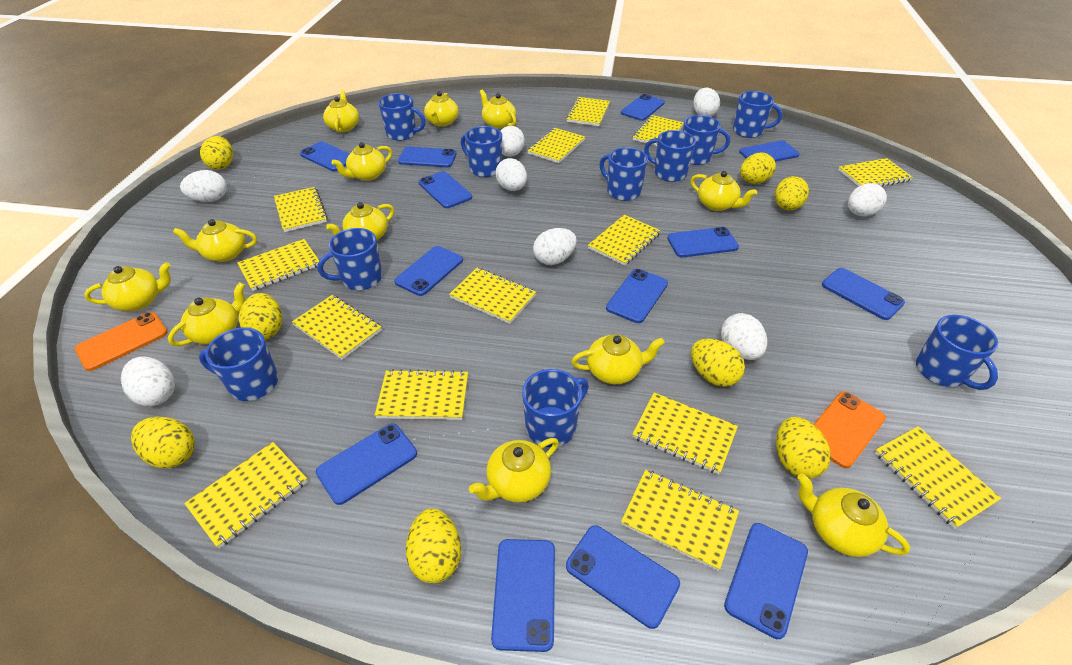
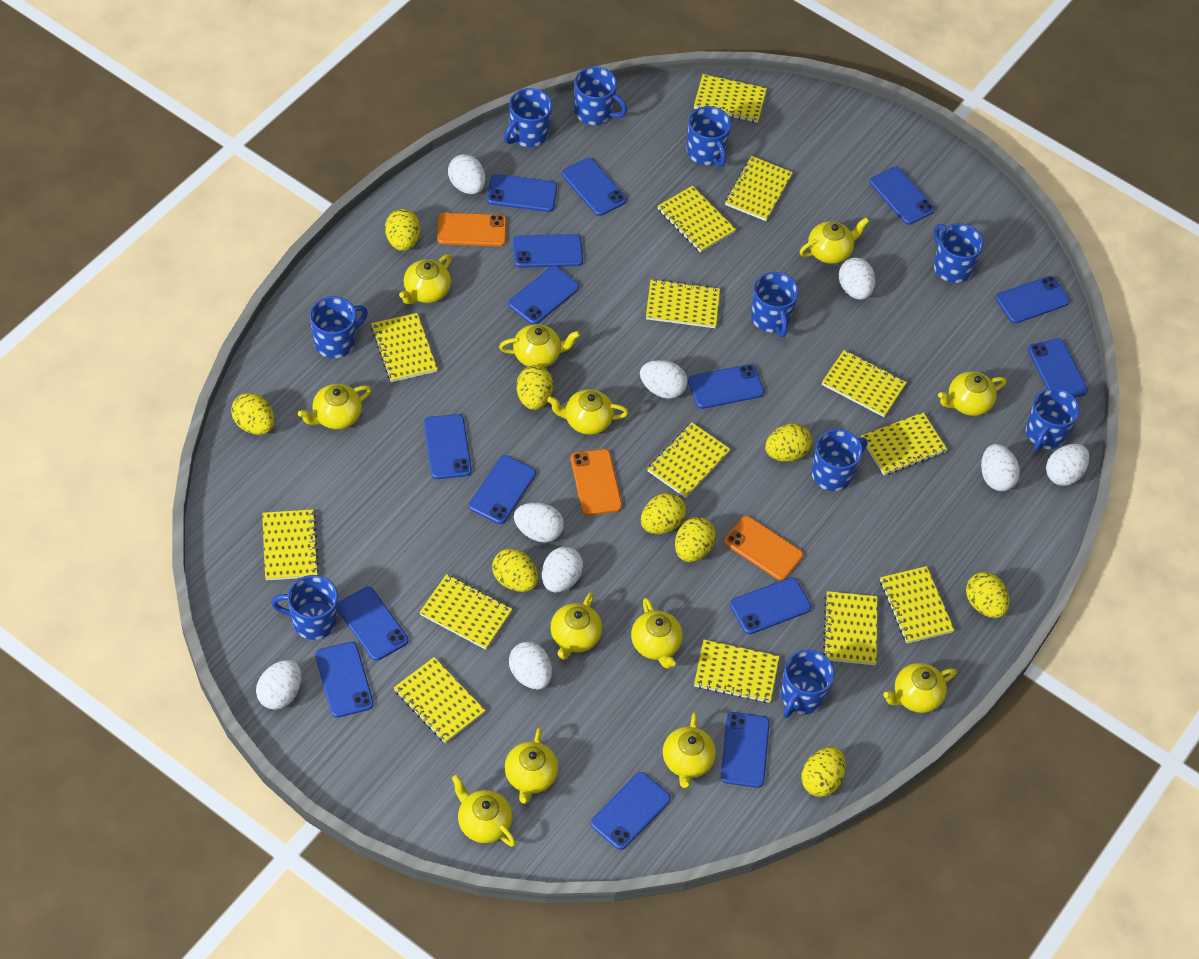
blue phone: 13 -> 15
orange phone: 2 -> 3
white egg: 8 -> 9
yellow egg: 8 -> 9

